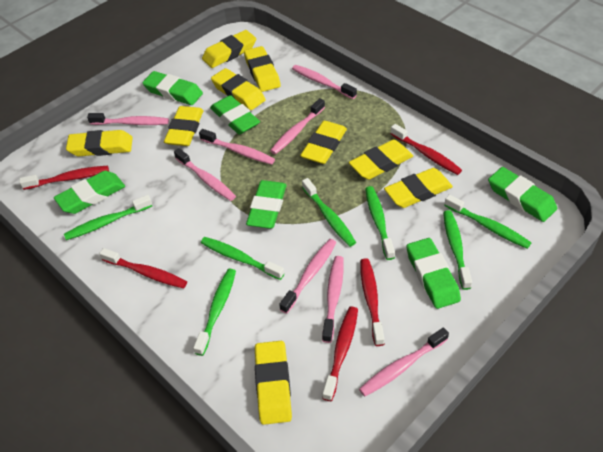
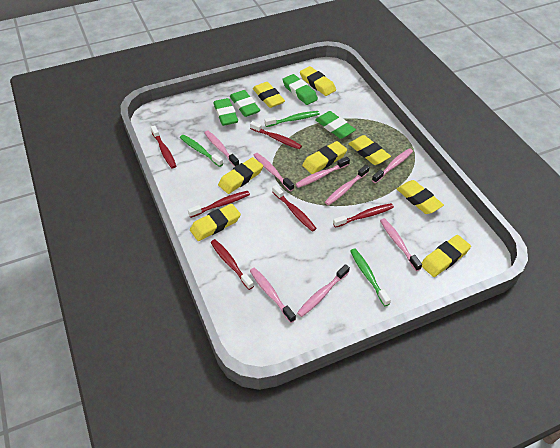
green eraser: 6 -> 4
green toothbrush: 7 -> 3
red toothbrush: 5 -> 6
yellow eraser: 9 -> 8

